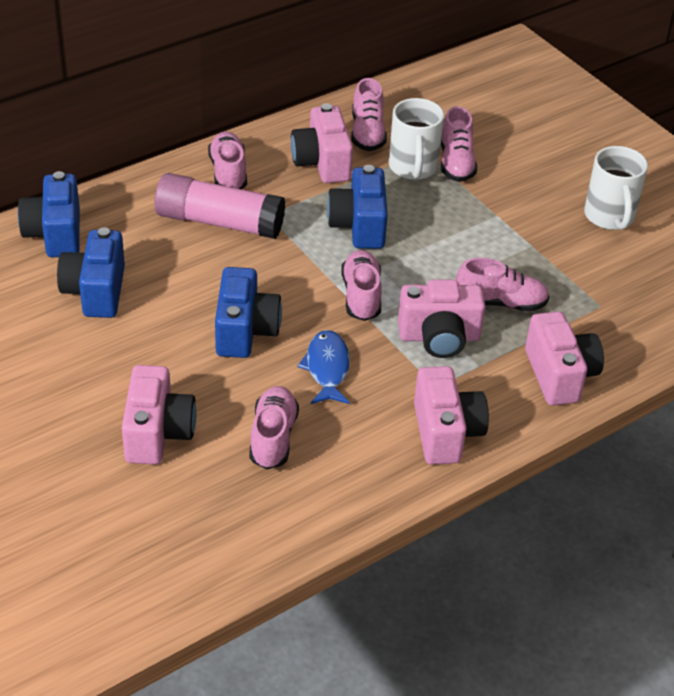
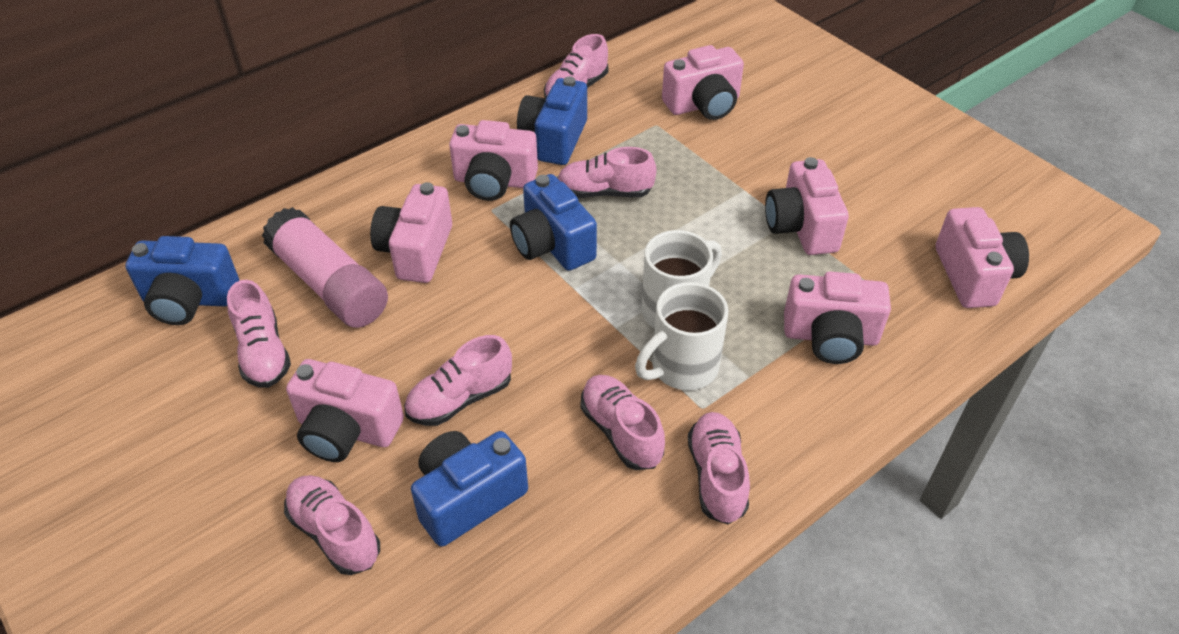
blue fish: 1 -> 0
pink camera: 5 -> 7
pink shoe: 6 -> 7

